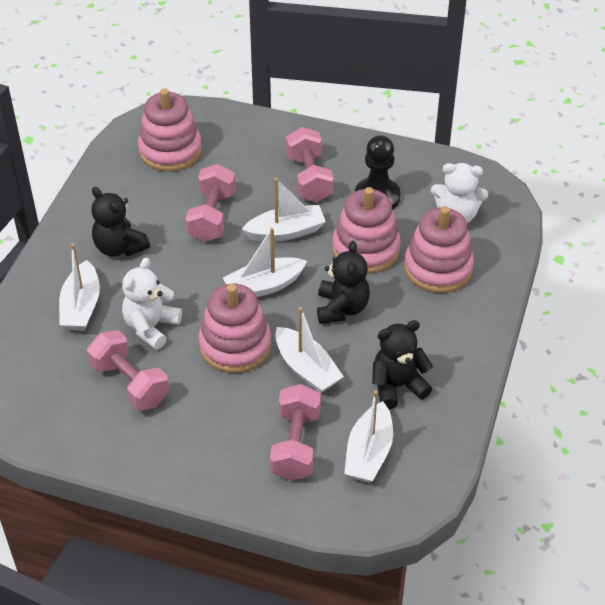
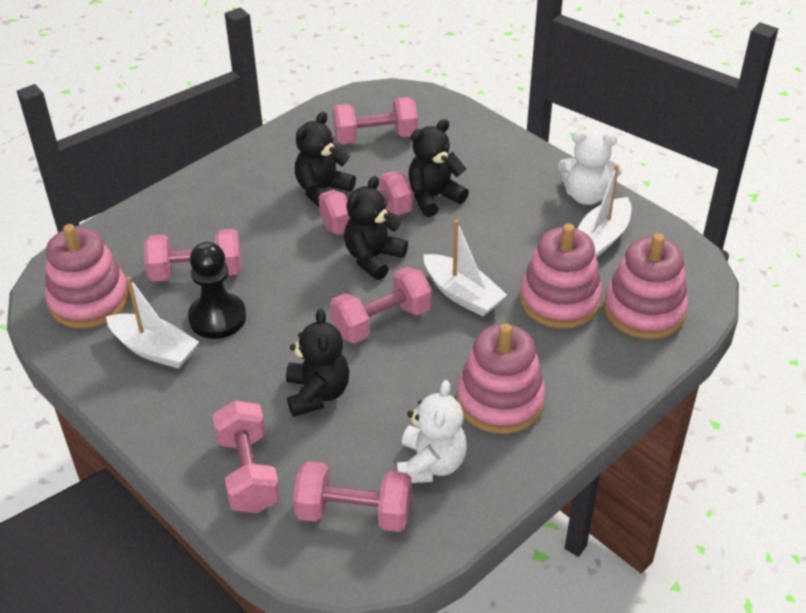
black teddy bear: 3 -> 4
pink dumbbell: 4 -> 6
white boat: 5 -> 3

